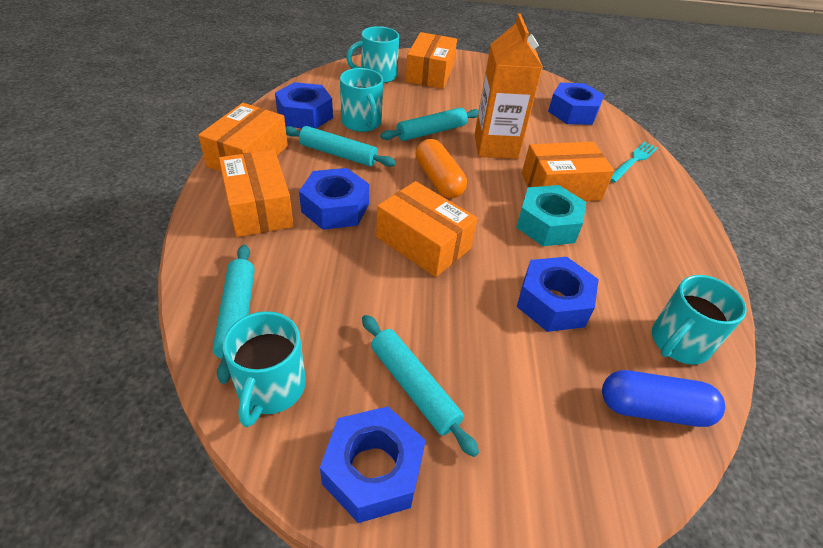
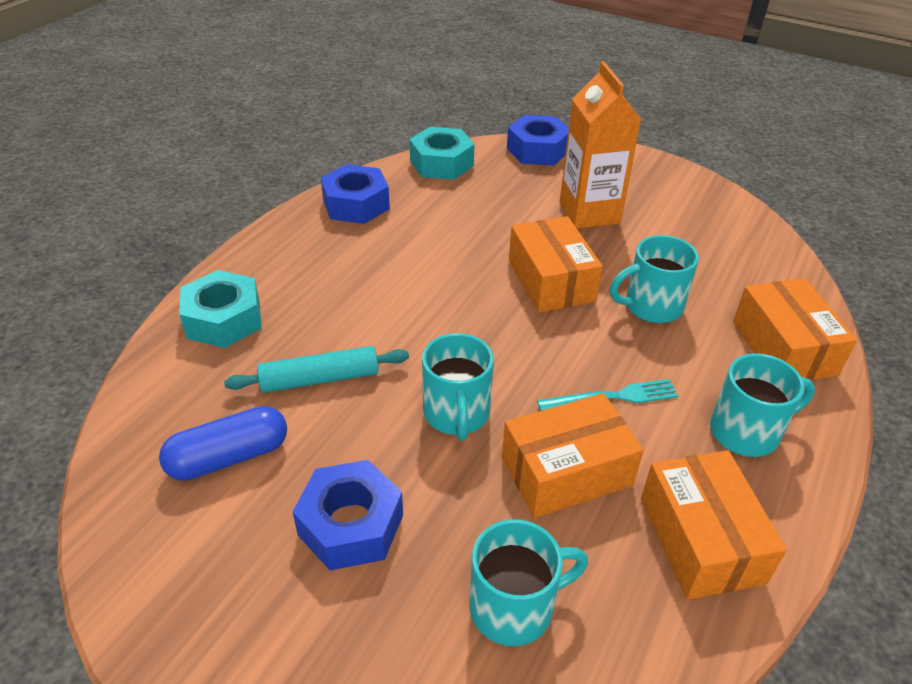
blue nut: 5 -> 3
orange box: 5 -> 4
orange capsule: 1 -> 0
turquoise nut: 1 -> 2
turquoise rolling pin: 4 -> 1

